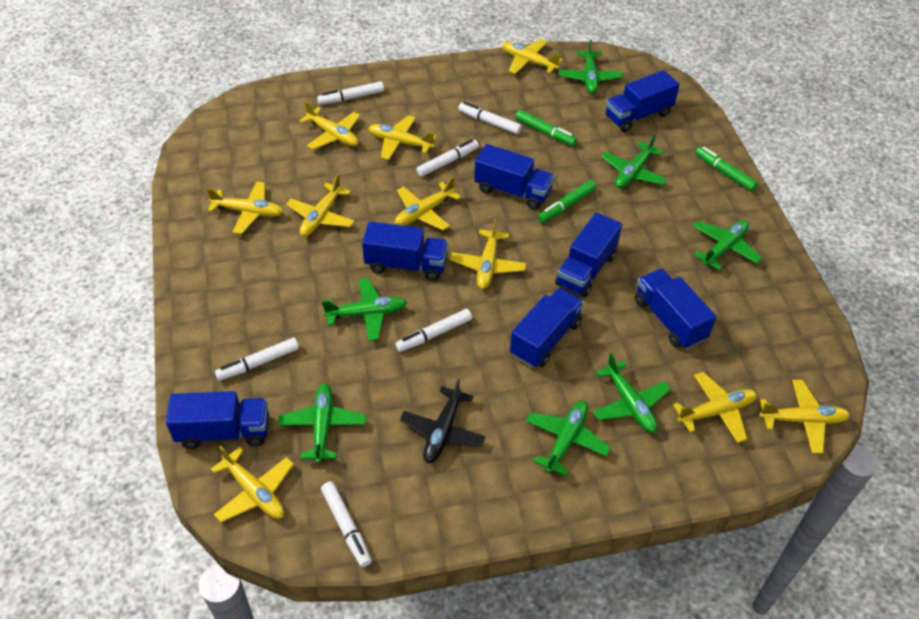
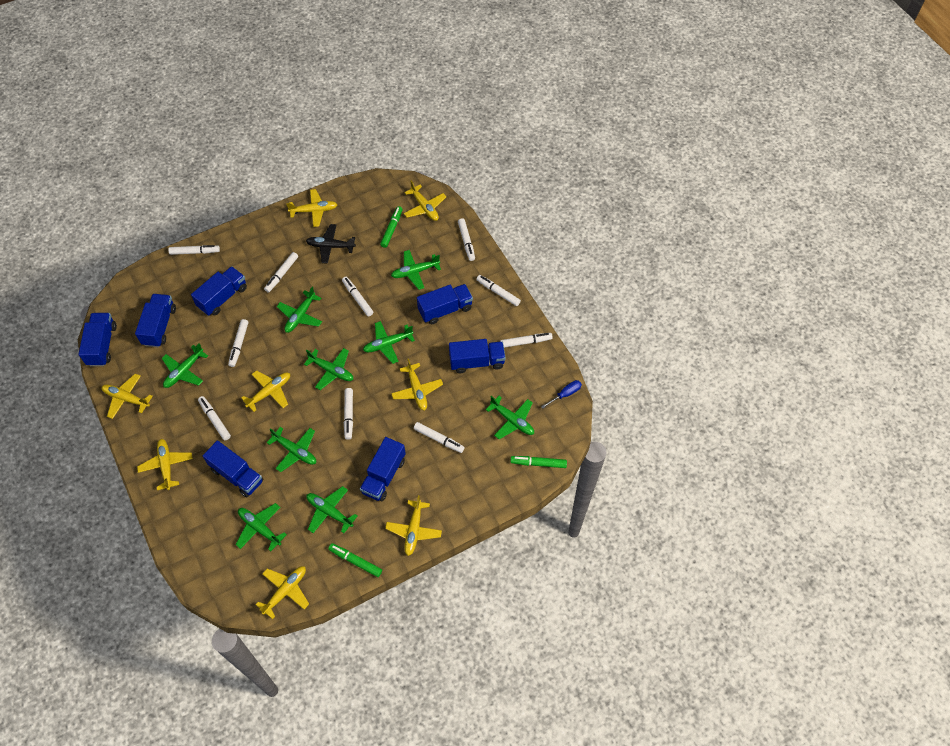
blue screwdriver: 0 -> 1
green plane: 7 -> 9
white marker: 6 -> 10
yellow plane: 10 -> 8

